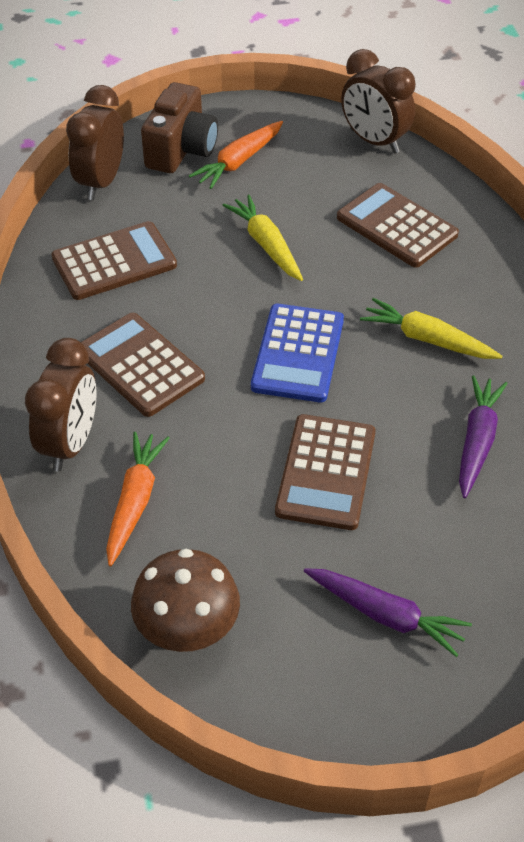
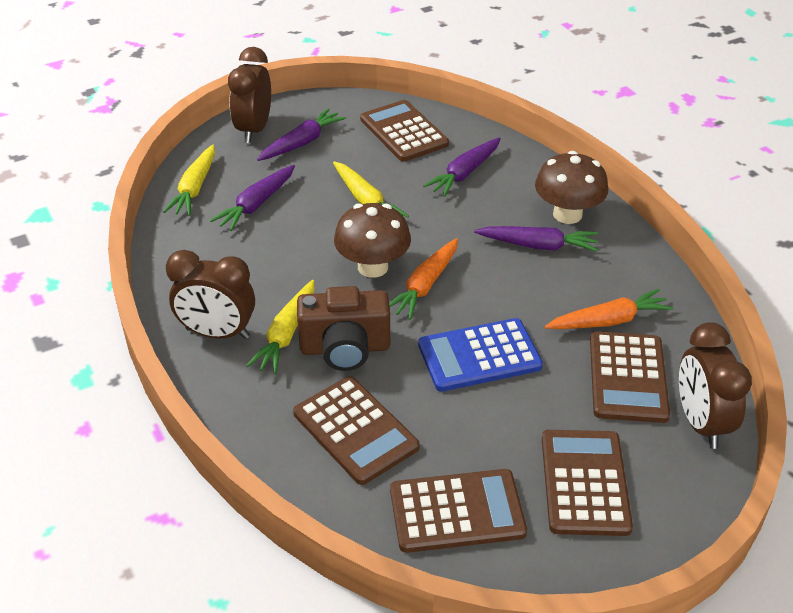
brown calculator: 4 -> 5
brown mushroom: 1 -> 2
purple carrot: 2 -> 4
yellow carrot: 2 -> 3

